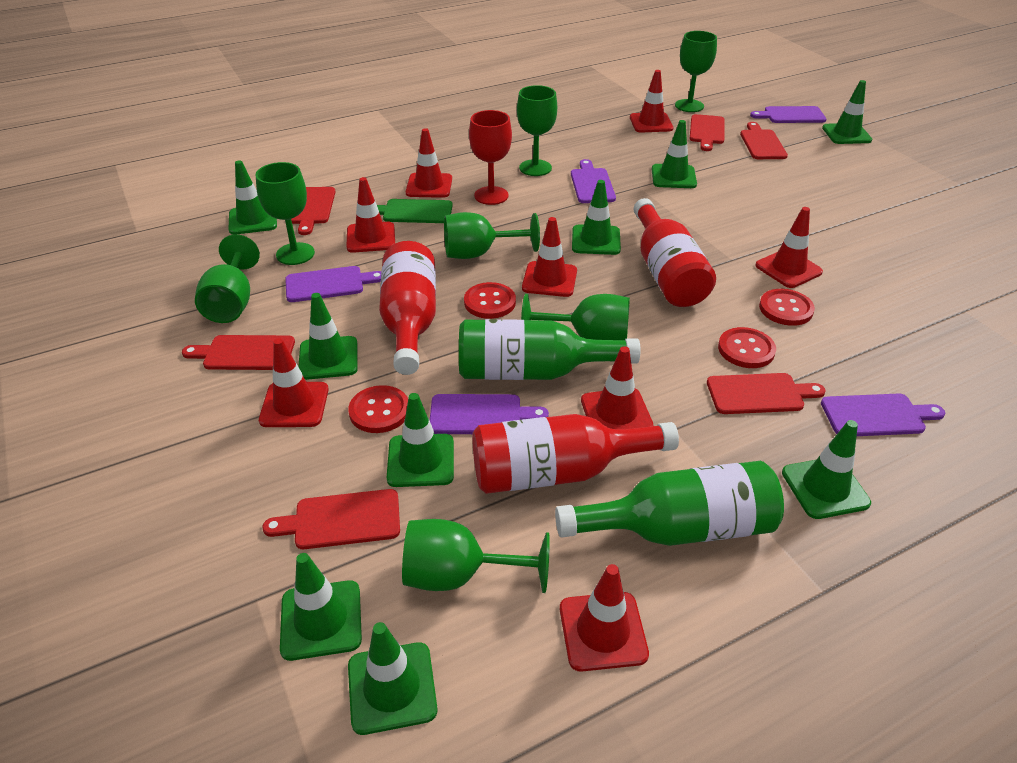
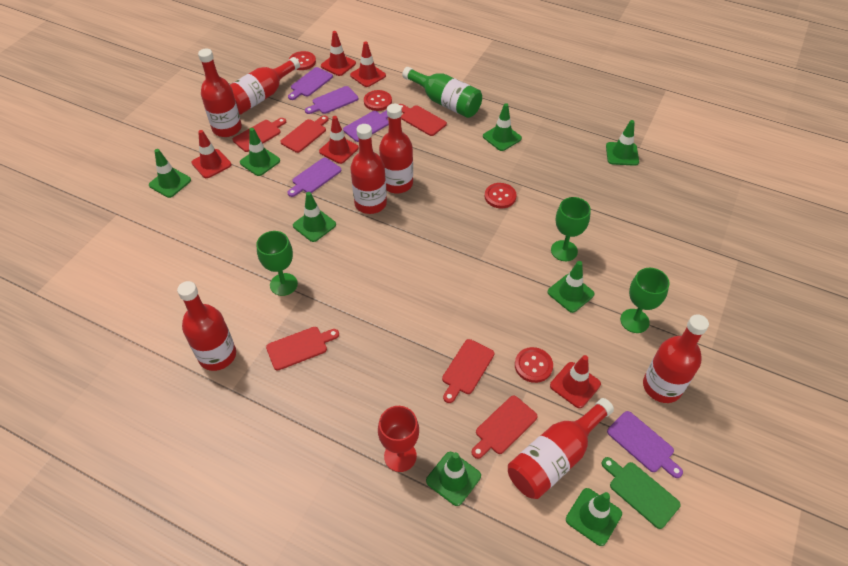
green bottle: 2 -> 1
green goblet: 7 -> 3
green traffic cone: 9 -> 8
red bottle: 3 -> 7
red traffic cone: 8 -> 5

